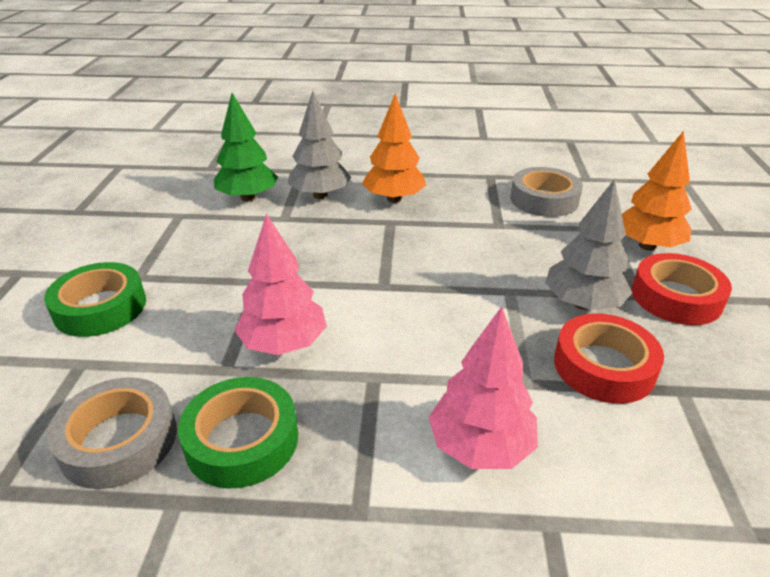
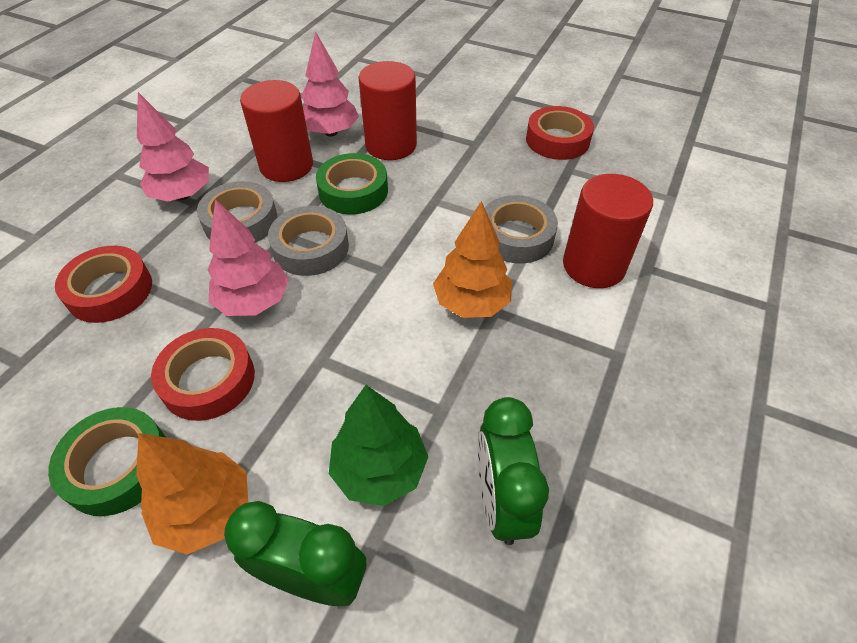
green clock: 0 -> 2
grey tape: 2 -> 3
grey tree: 2 -> 0
pink tree: 2 -> 3
red cylinder: 0 -> 3
red tape: 2 -> 3

